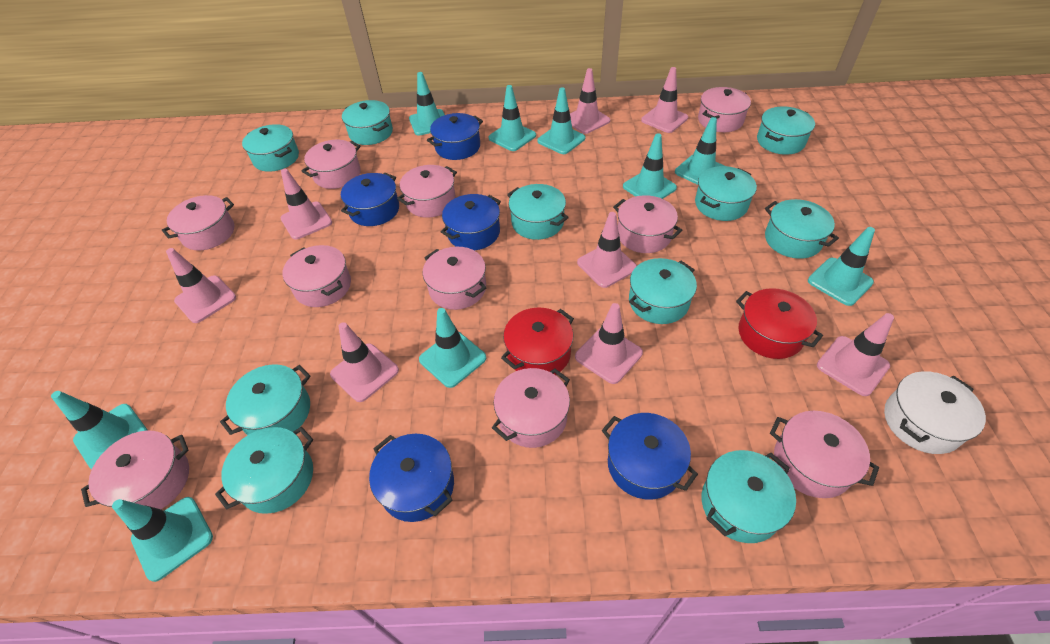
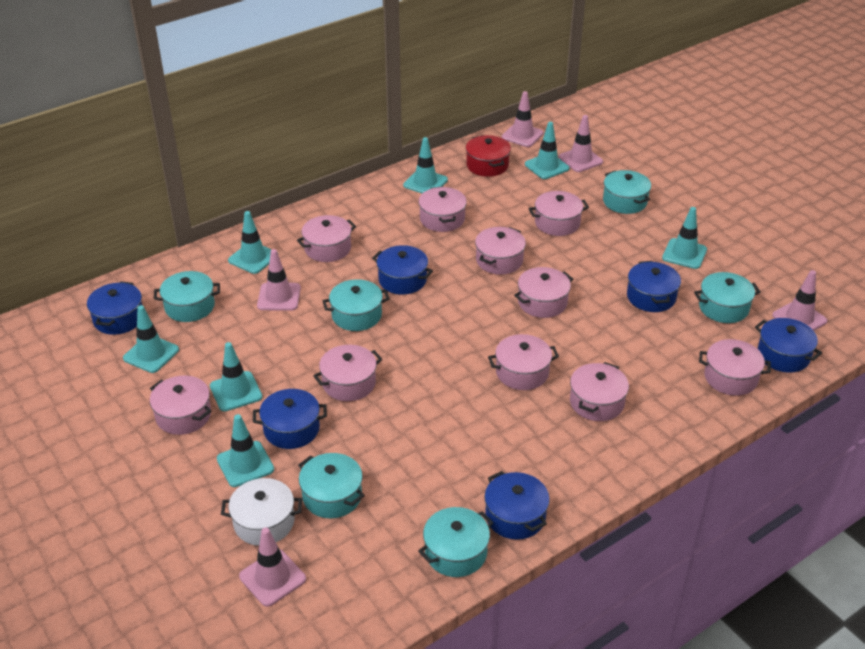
blue pot: 5 -> 6
pink traffic cone: 8 -> 5
red pot: 2 -> 1
turquoise pot: 10 -> 6
turquoise traffic cone: 9 -> 7

